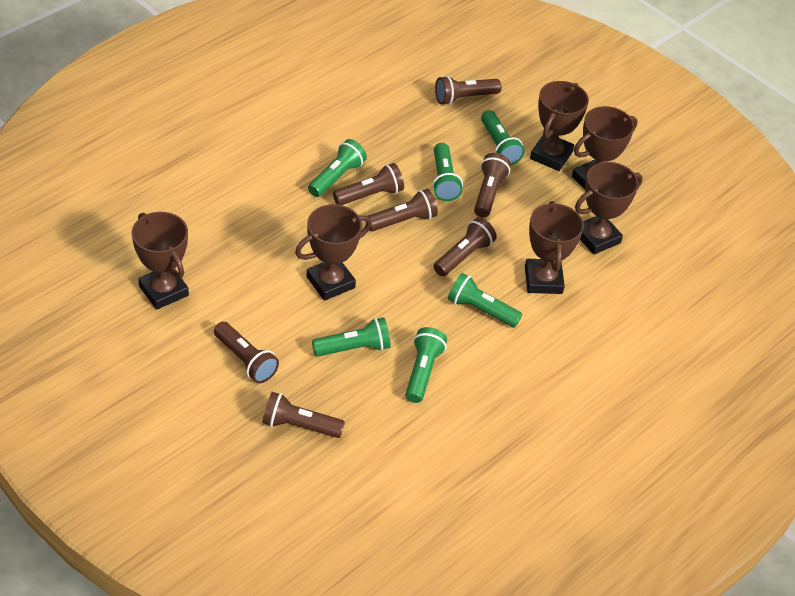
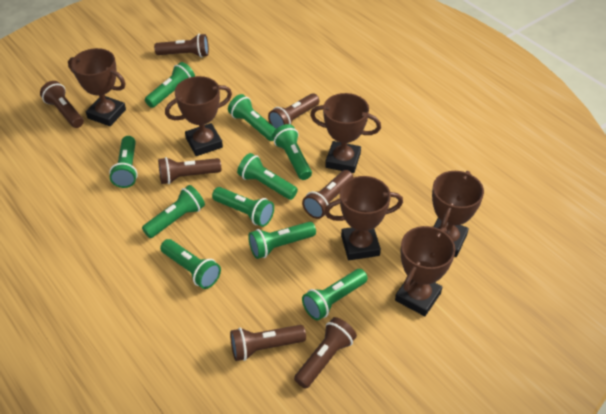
green flashlight: 6 -> 10

